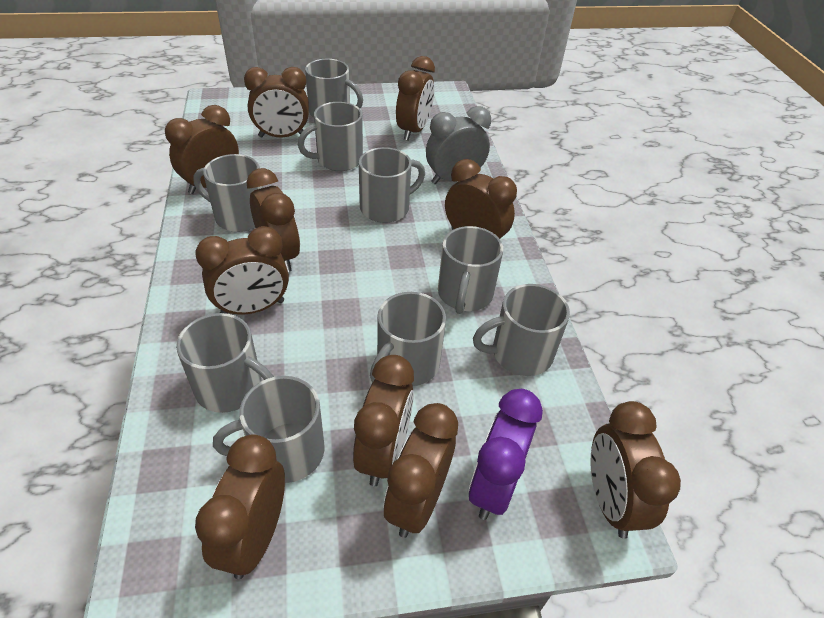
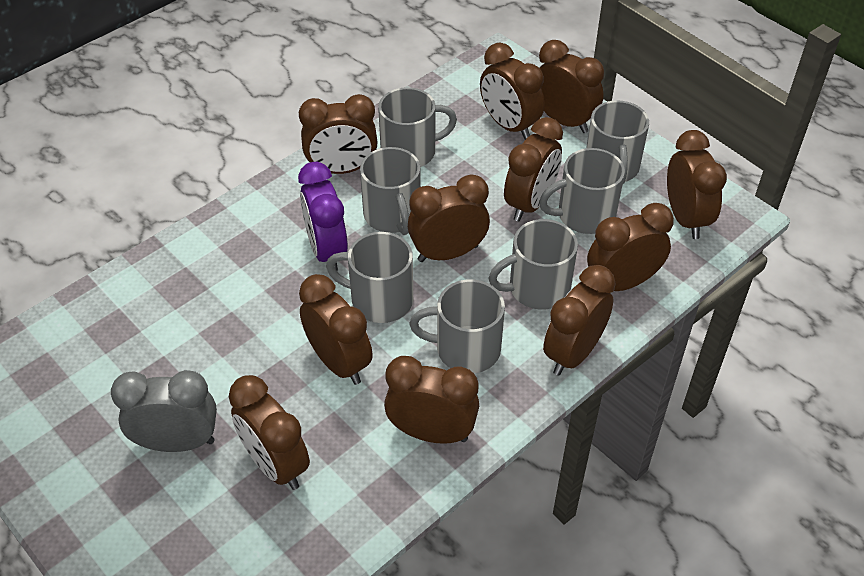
brown clock: 10 -> 11
grey mug: 9 -> 7

